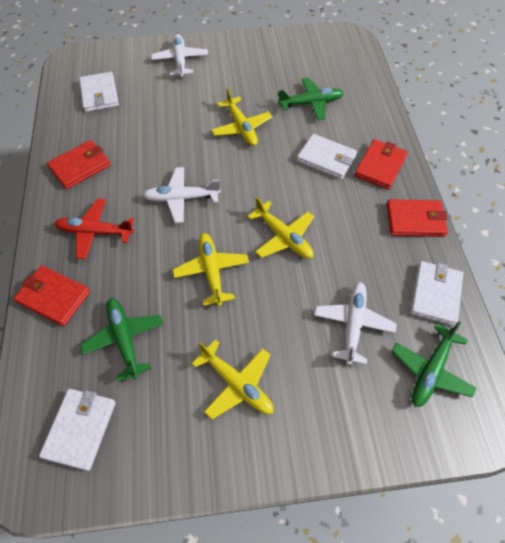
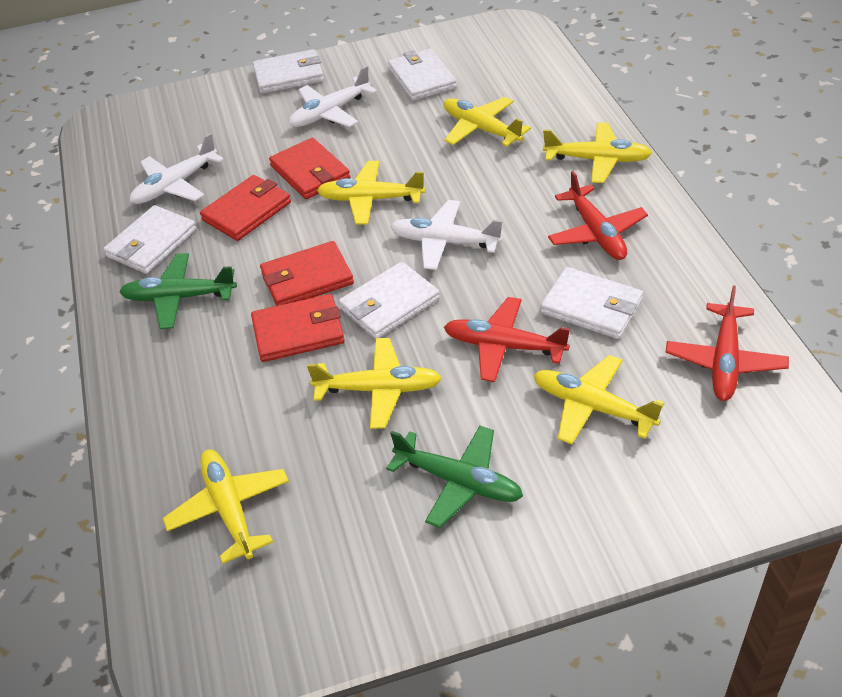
green plane: 3 -> 2
red plane: 1 -> 3
white wallet: 4 -> 5
yellow plane: 4 -> 6

